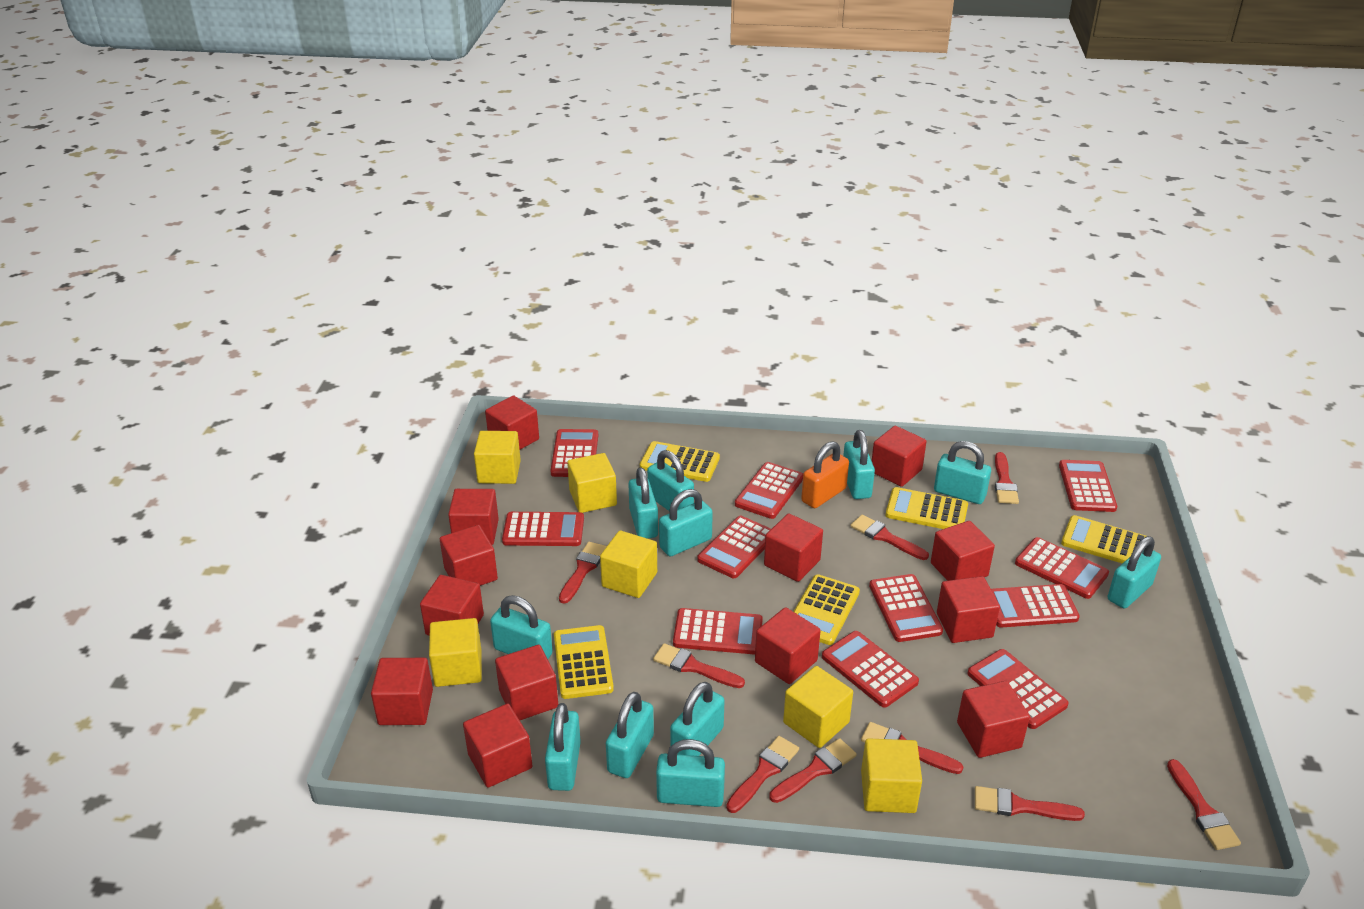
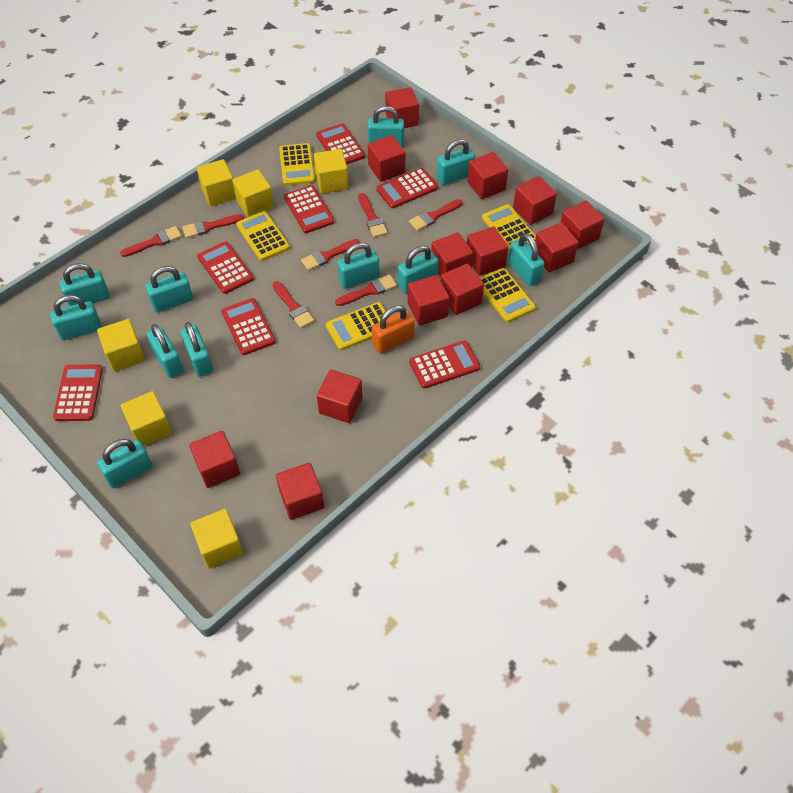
red brush: 9 -> 7
red calculator: 11 -> 7

